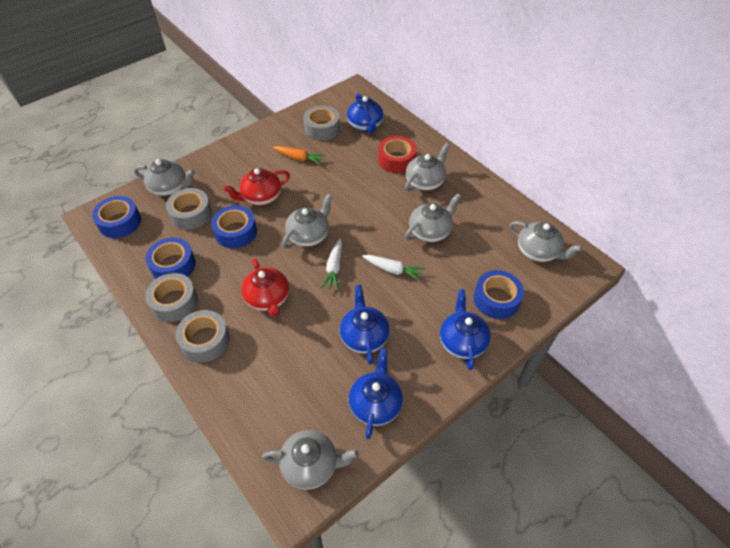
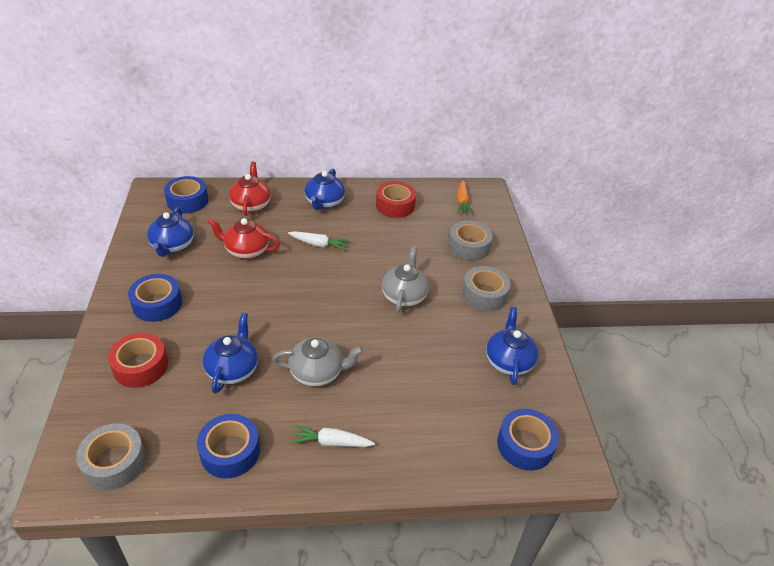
grey tape: 4 -> 3
grey teapot: 6 -> 2
red tape: 1 -> 2

